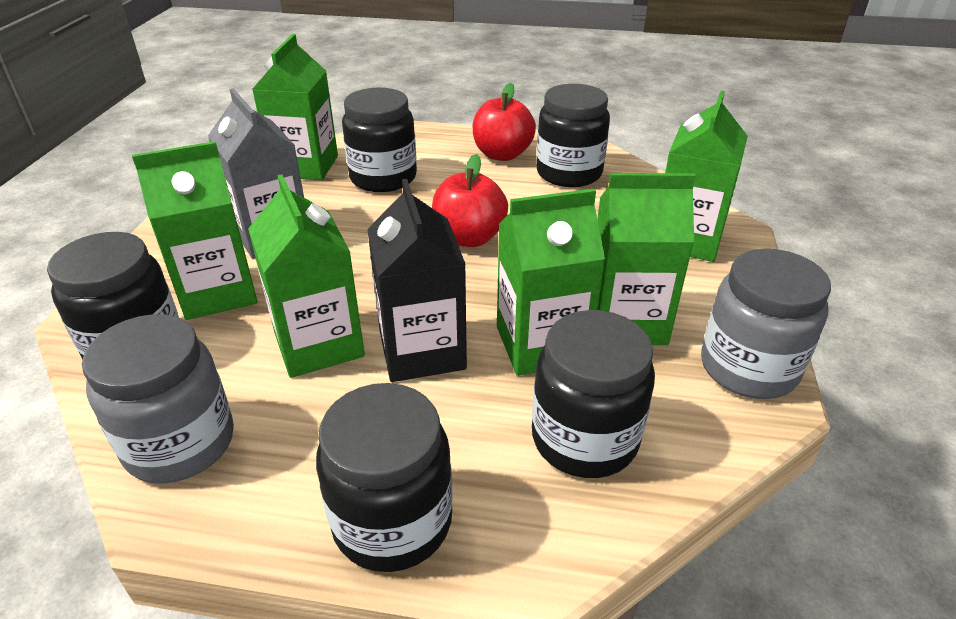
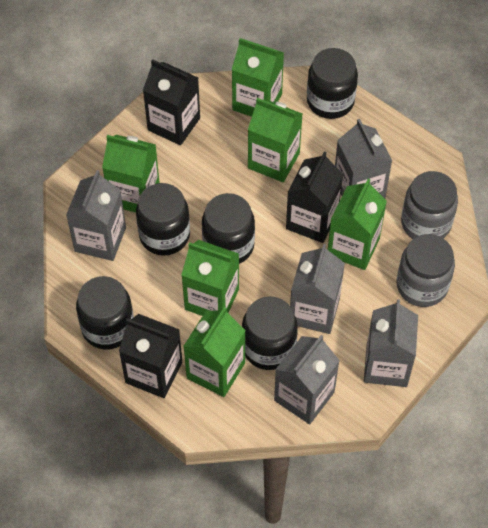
black carton: 1 -> 3
grey carton: 1 -> 5
red apple: 2 -> 0

